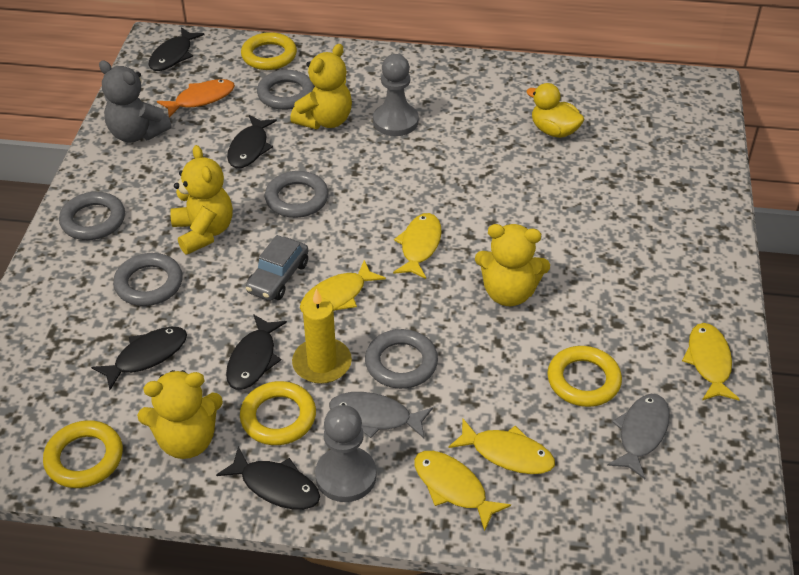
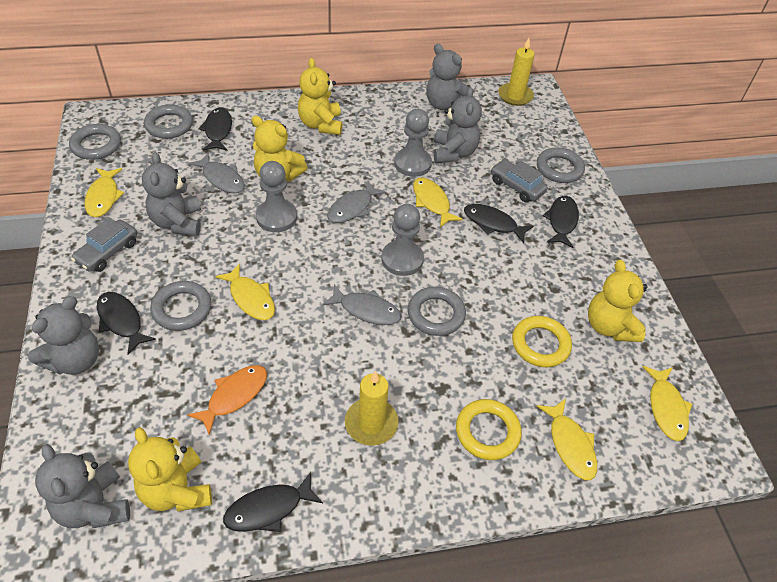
grey car: 1 -> 2
grey fish: 2 -> 3
grey pawn: 2 -> 3
grey teddy bear: 1 -> 5
yellow candle: 1 -> 2
yellow duck: 1 -> 0
yellow ring: 4 -> 2

